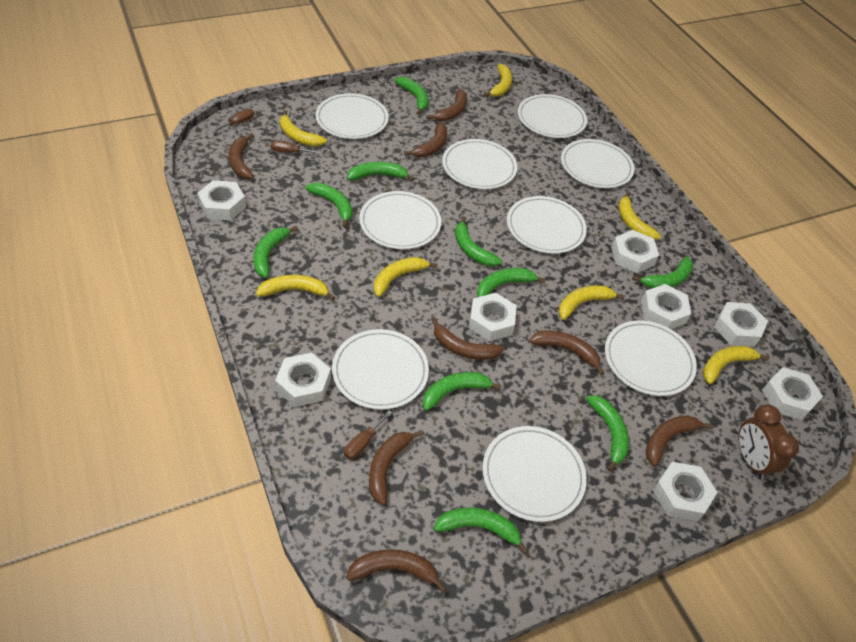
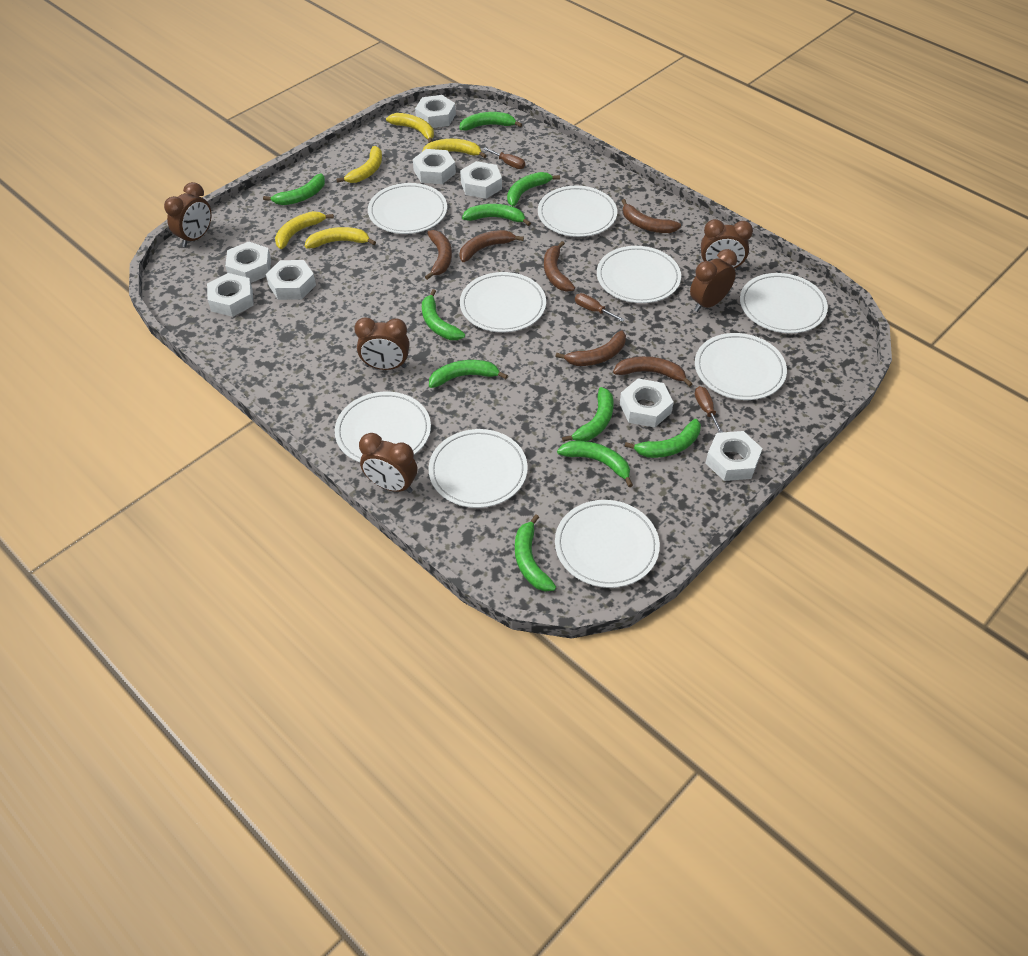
brown banana: 8 -> 6
brown clock: 1 -> 5
yellow banana: 7 -> 5

